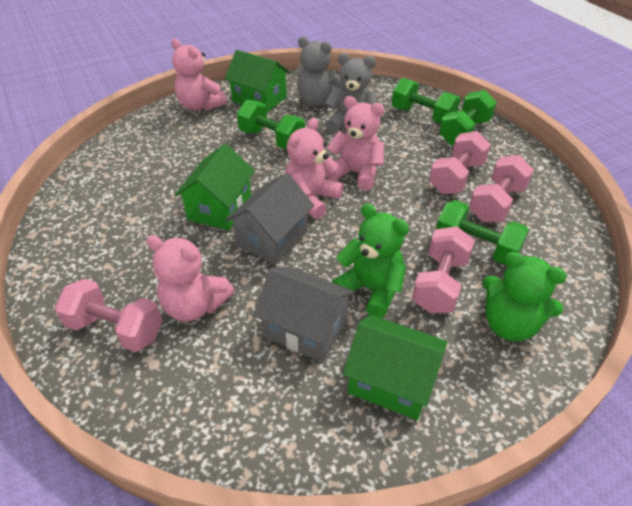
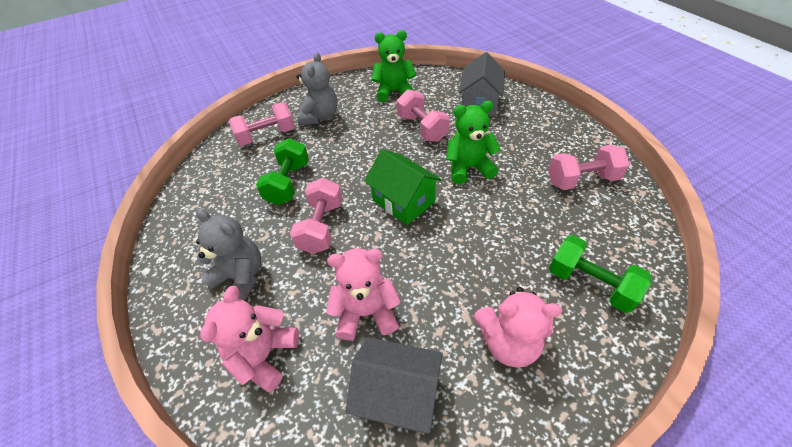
green dumbbell: 4 -> 2
green house: 3 -> 1
pink teddy bear: 4 -> 3

